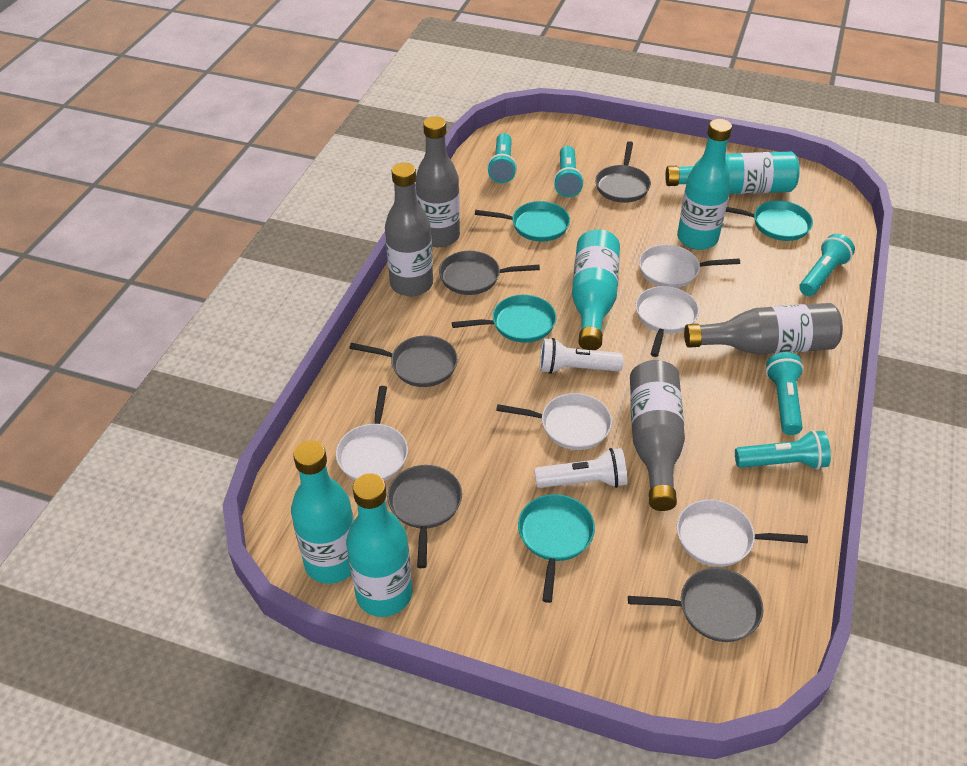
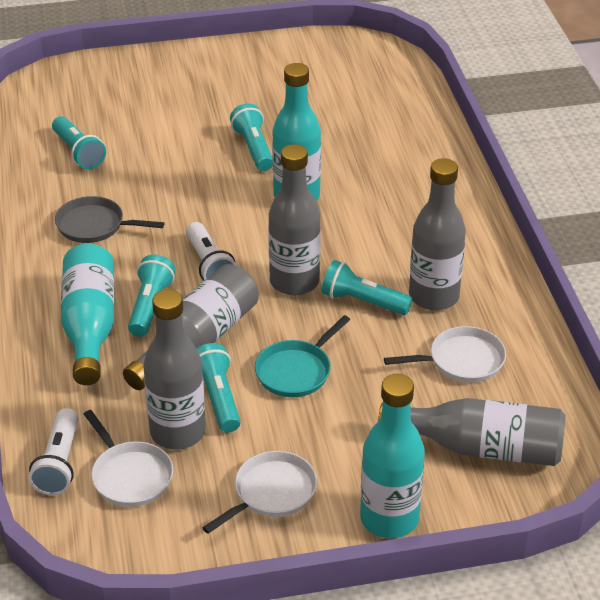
grey bottle: 4 -> 5
grey pan: 5 -> 1
turquoise bottle: 5 -> 3
turquoise pan: 4 -> 1
white pan: 5 -> 3

